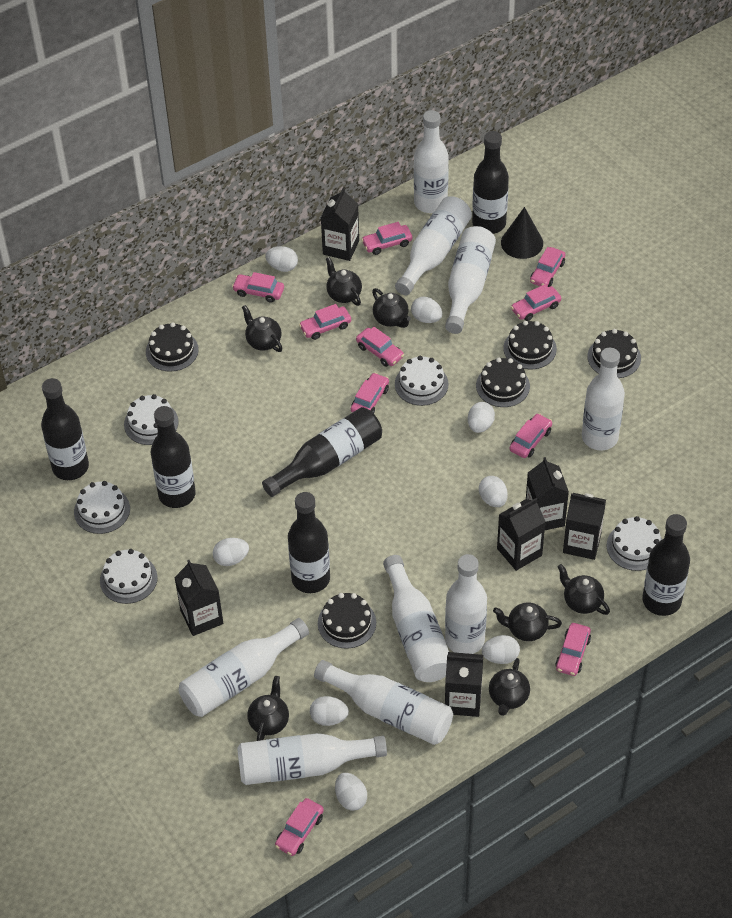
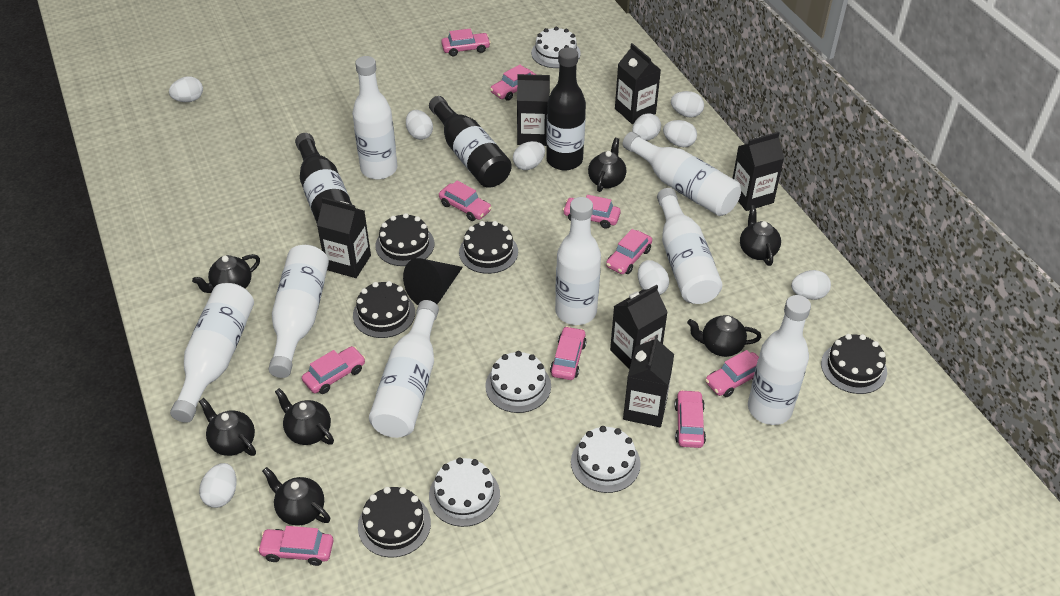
black bottle: 6 -> 3
white bottle: 9 -> 8
white cake: 5 -> 4
white egg: 8 -> 9

